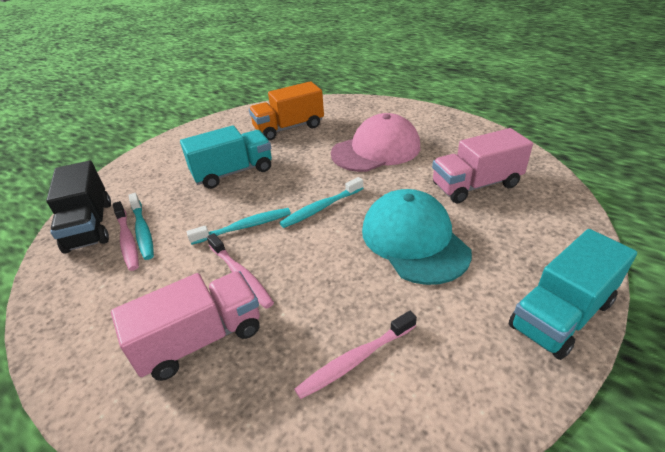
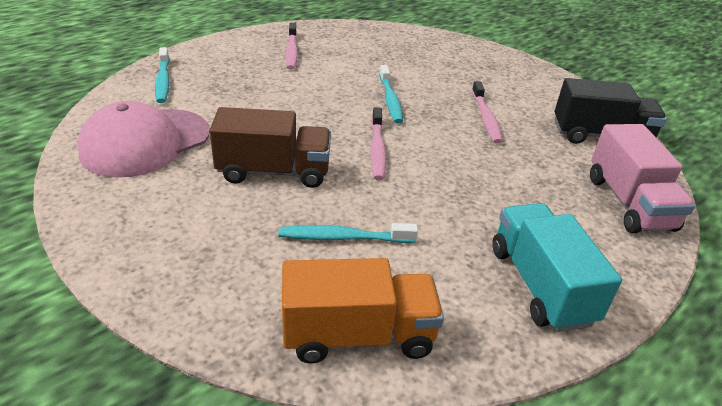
brown truck: 0 -> 1
pink truck: 2 -> 1
turquoise cap: 1 -> 0
turquoise truck: 2 -> 1

